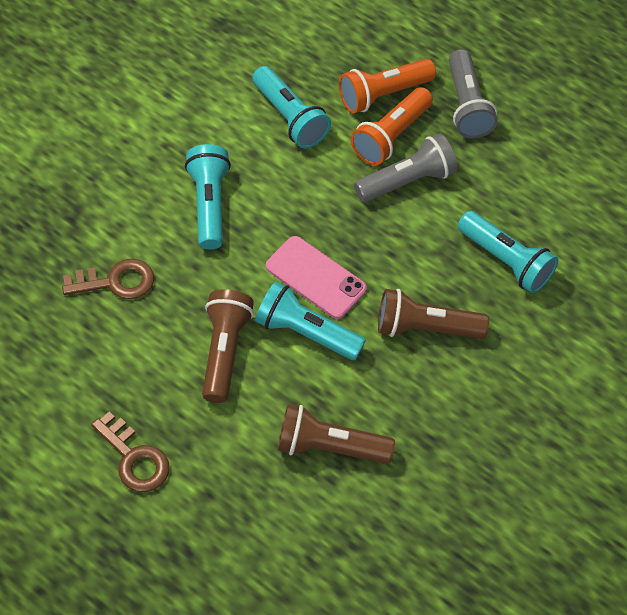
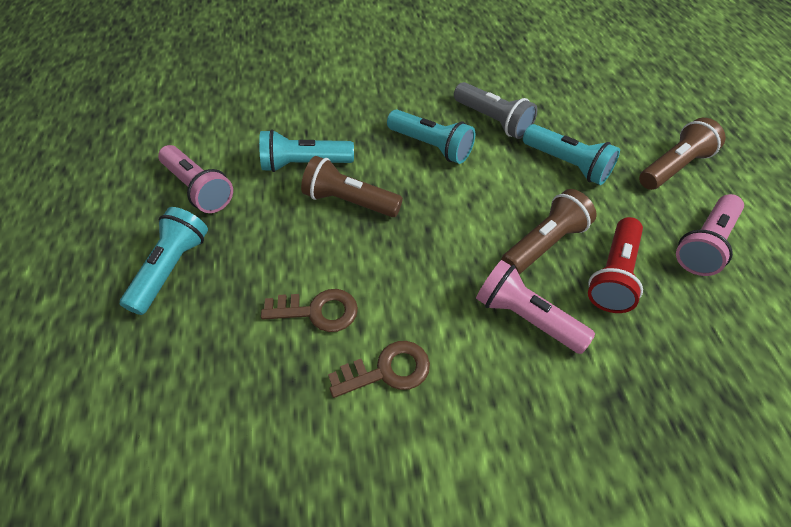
grey flashlight: 2 -> 1
orange flashlight: 2 -> 0
pink flashlight: 0 -> 3
pink phone: 1 -> 0
red flashlight: 0 -> 1

